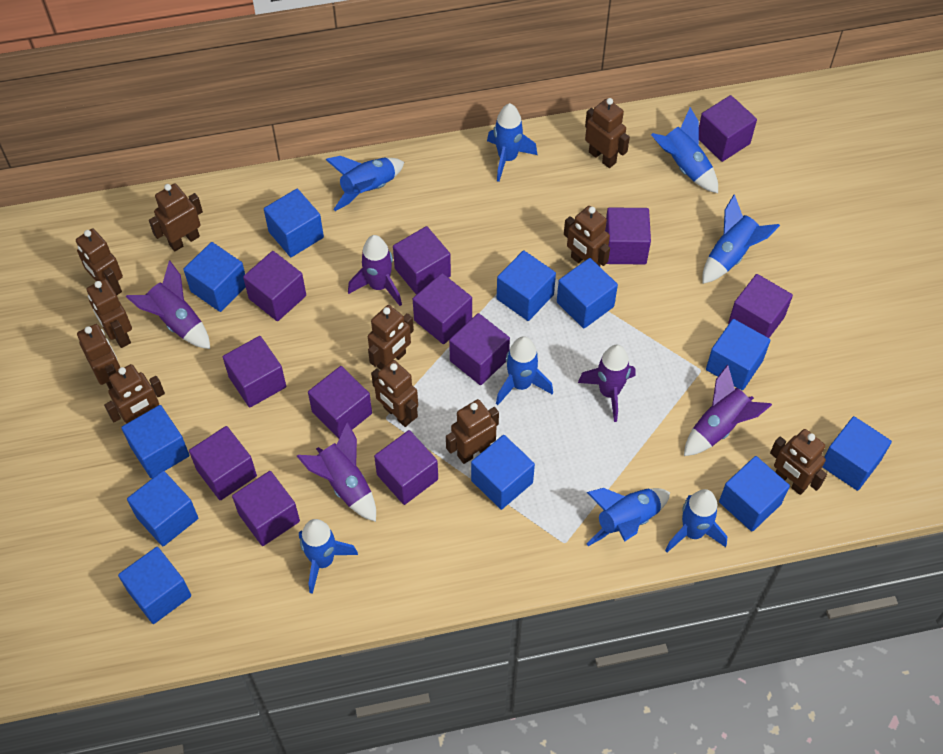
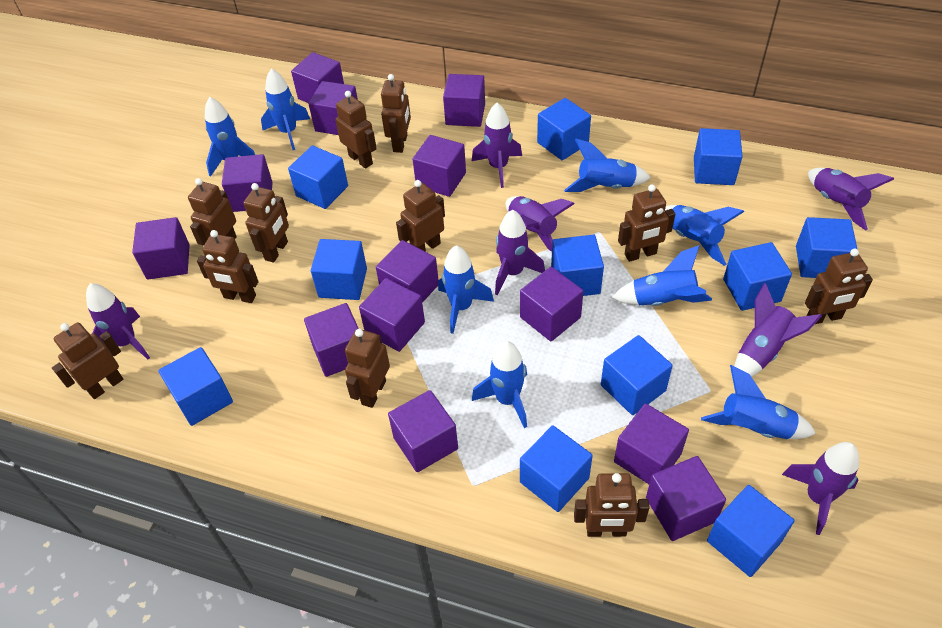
purple cube: 12 -> 13
purple rocket: 5 -> 7

